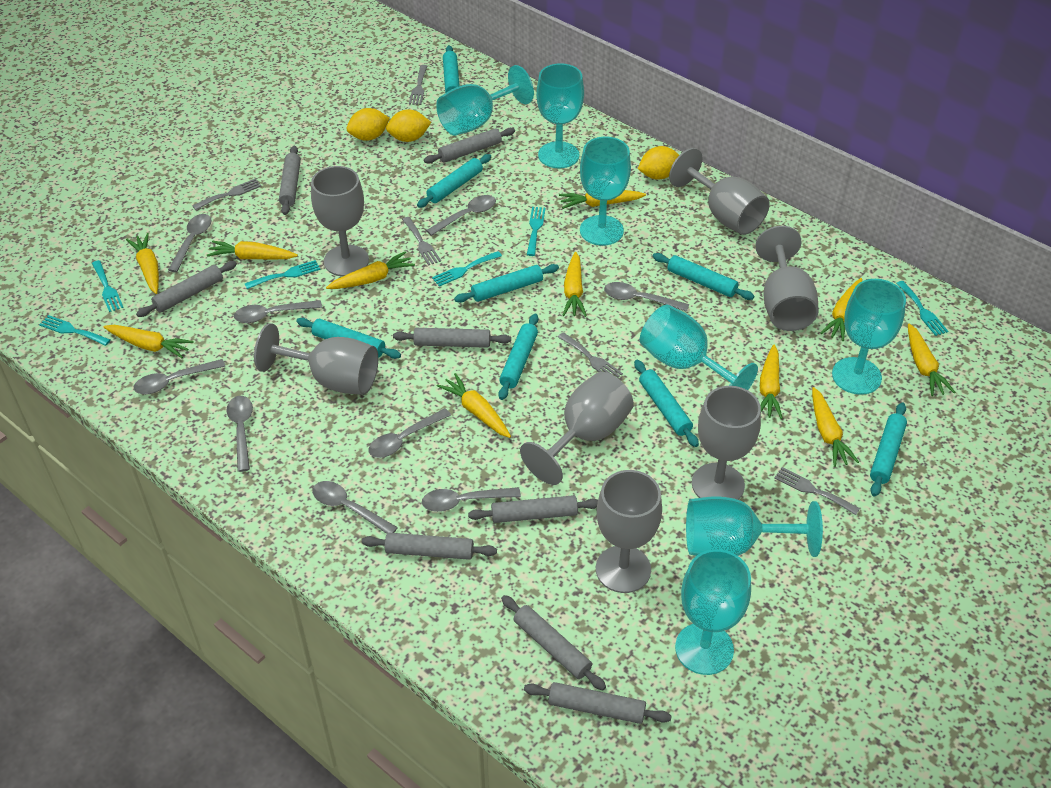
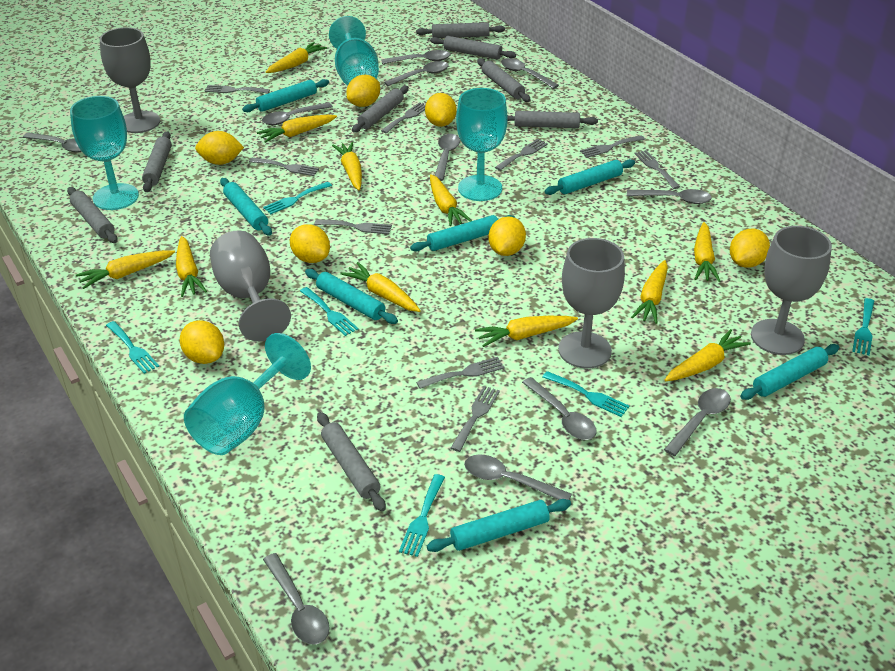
grey fork: 5 -> 9
grey goblet: 7 -> 4
grey spoon: 9 -> 11
turquoise goblet: 7 -> 4
turquoise rolling pin: 8 -> 7
yellow lemon: 3 -> 7

